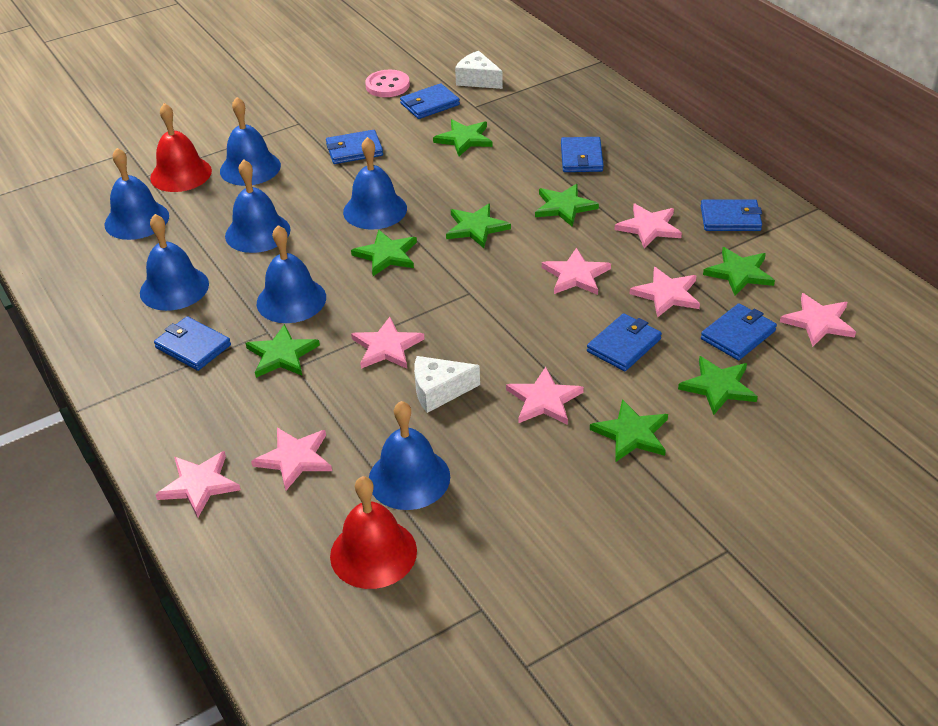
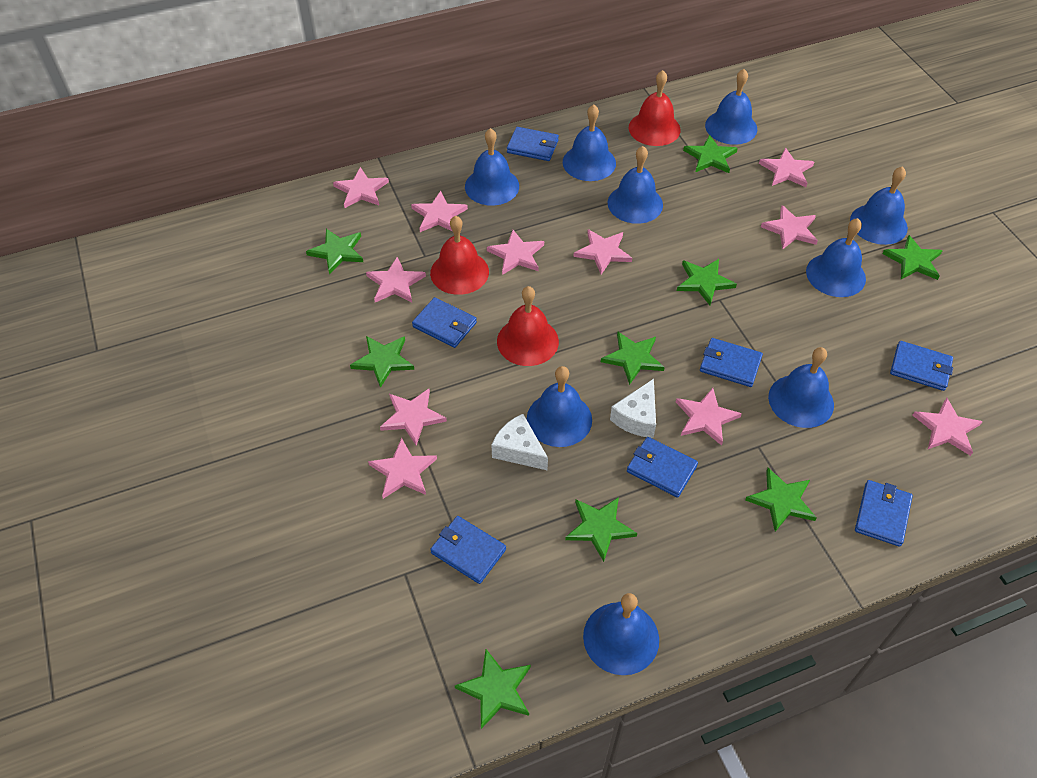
blue bell: 7 -> 9
green star: 8 -> 9
pink button: 1 -> 0
pink star: 8 -> 11
red bell: 2 -> 3

